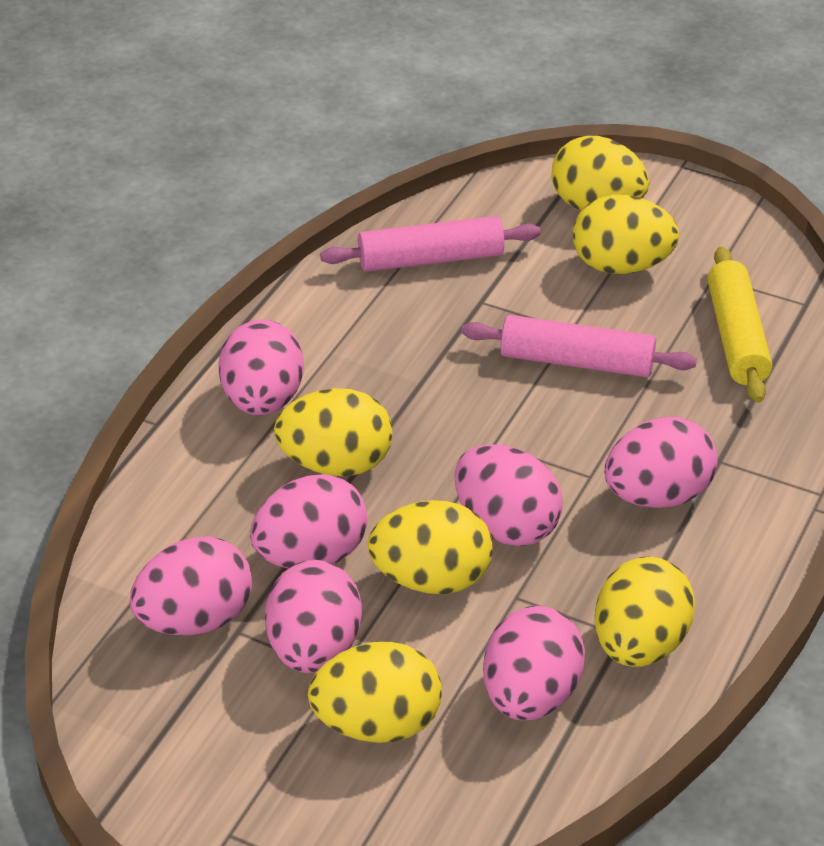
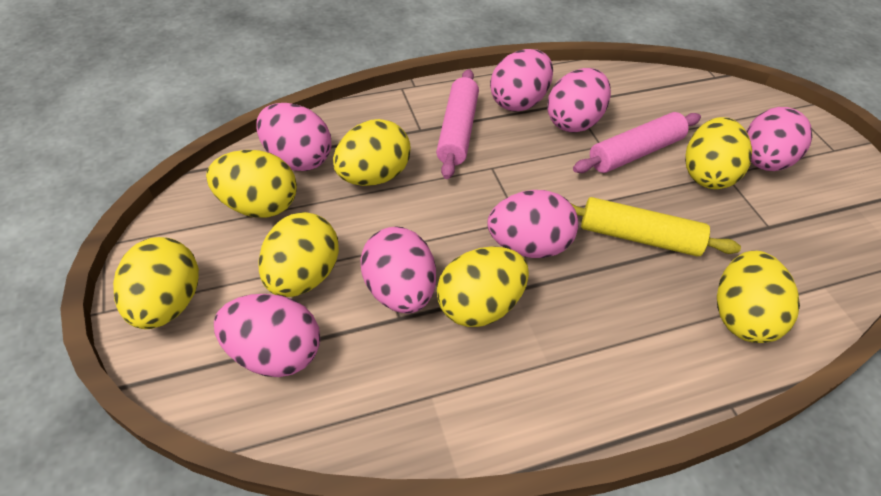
yellow egg: 6 -> 7

